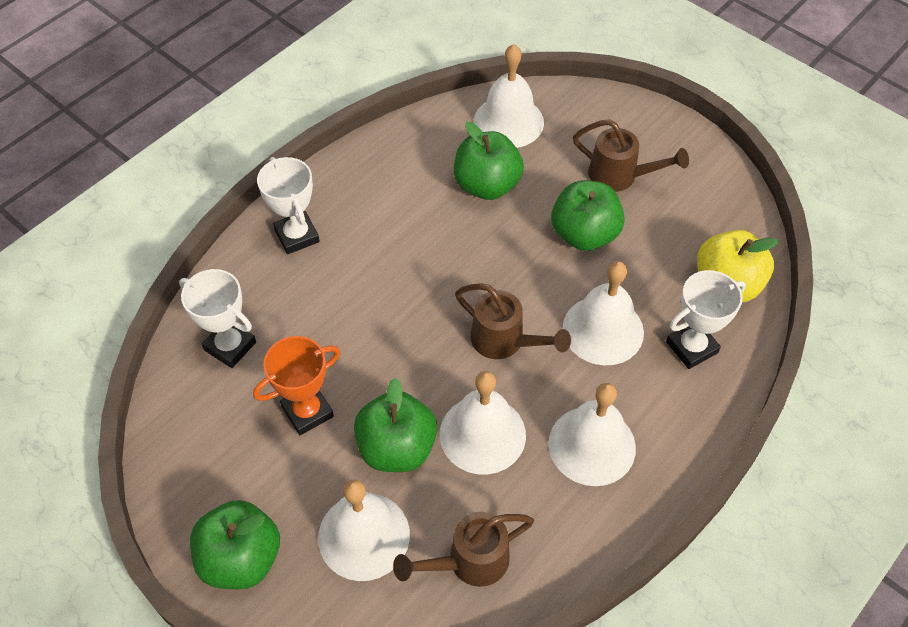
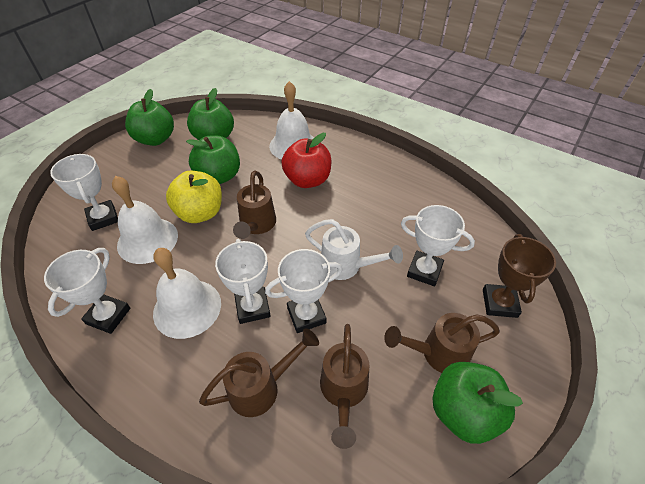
brown trophy: 0 -> 1
brown watering can: 3 -> 4
orange trophy: 1 -> 0
red apple: 0 -> 1
white bell: 5 -> 3
white trophy: 3 -> 5
white watering can: 0 -> 1

